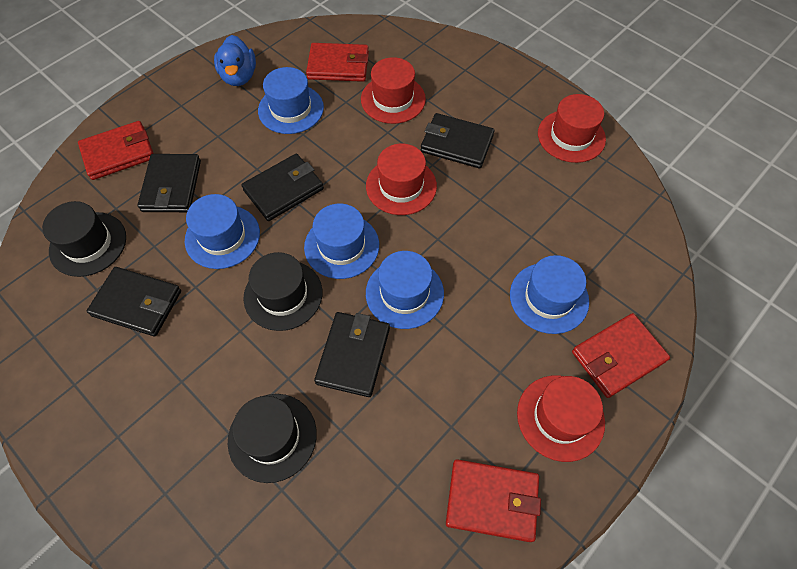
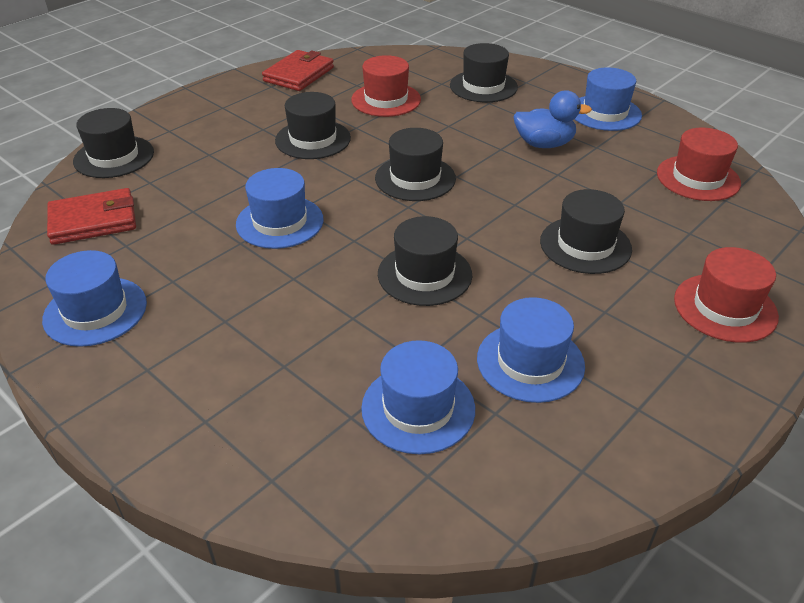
black hat: 3 -> 6
black wallet: 5 -> 0
red hat: 4 -> 3
red wallet: 4 -> 2

